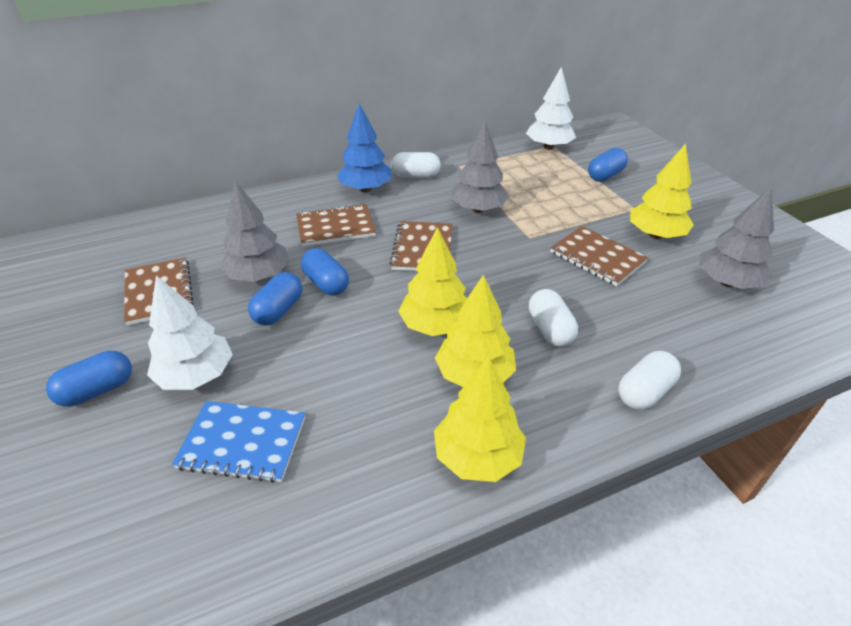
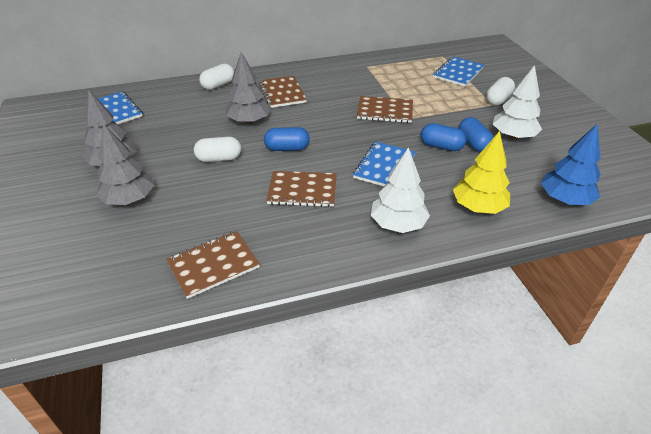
blue capsule: 4 -> 3
blue notebook: 1 -> 3
yellow tree: 4 -> 1

